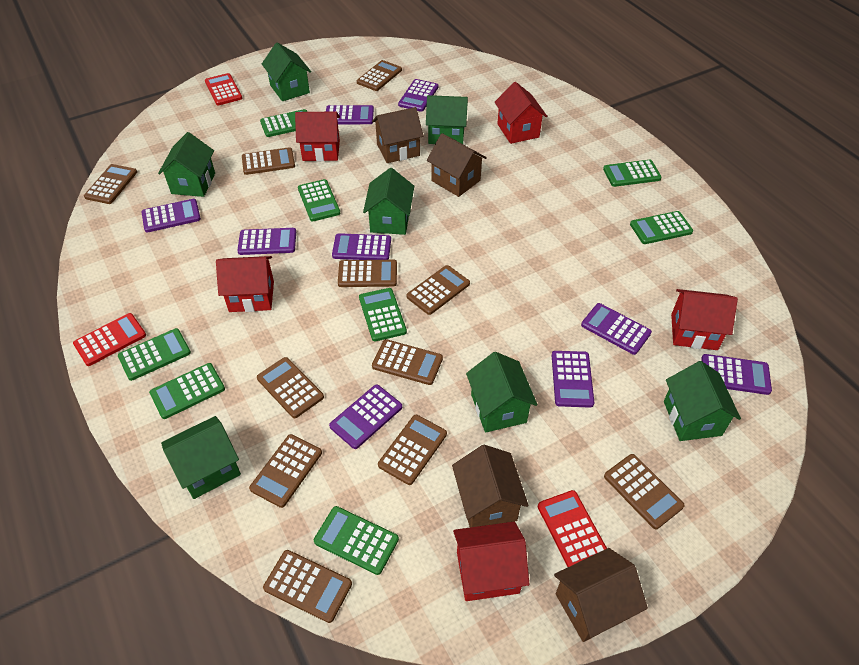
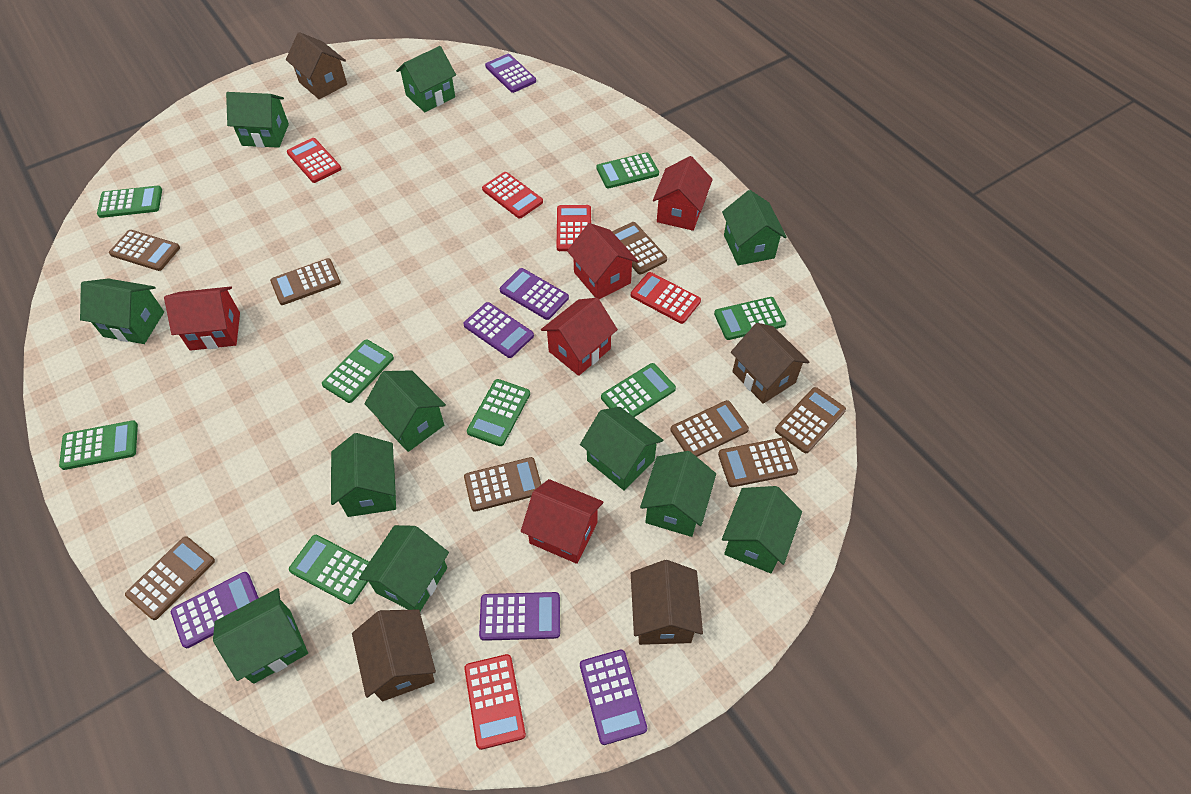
brown calculator: 11 -> 8
green house: 7 -> 11
purple calculator: 9 -> 6
red calculator: 3 -> 5

